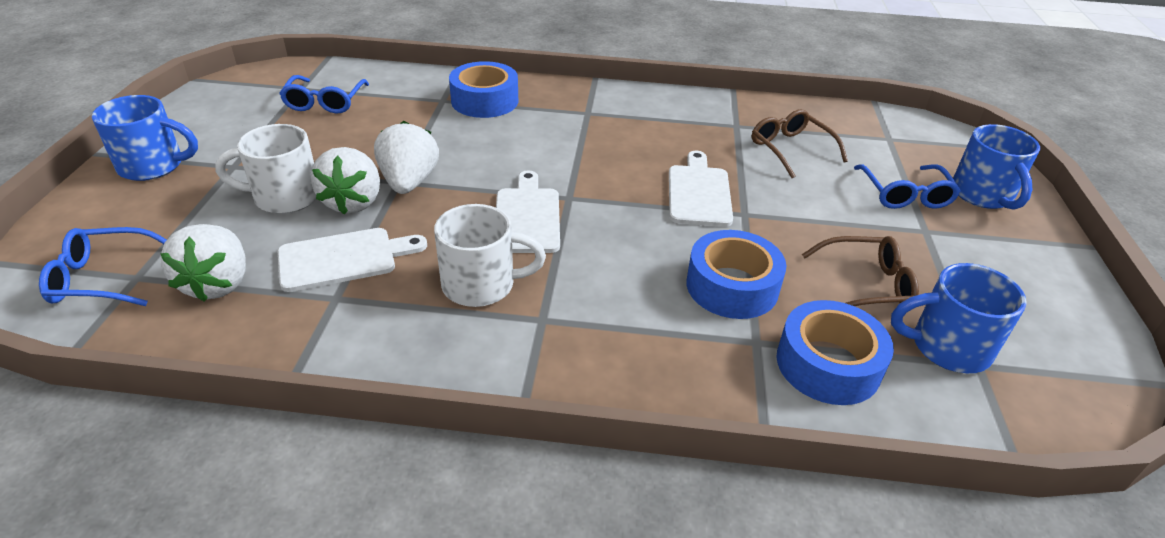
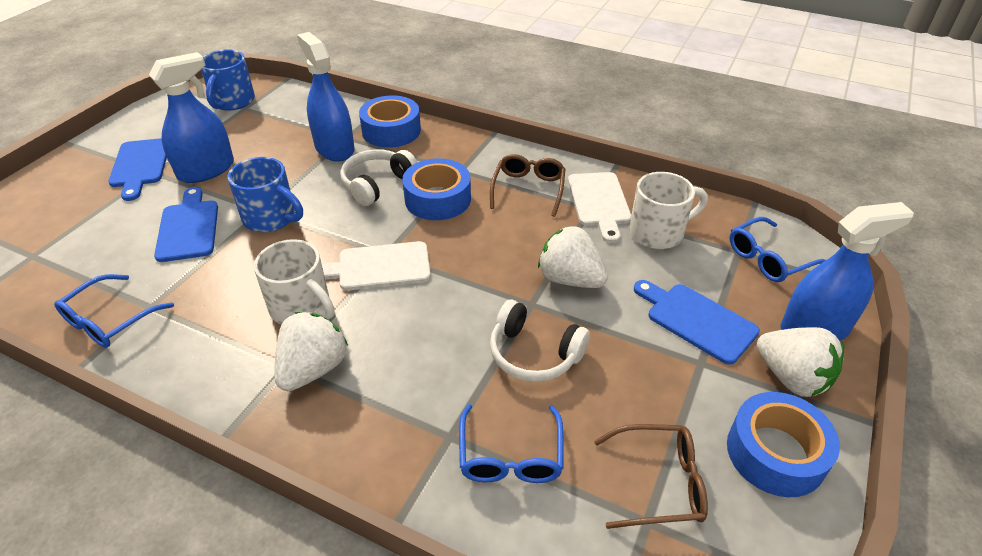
blue cutting board: 0 -> 3
blue mug: 3 -> 2
blue spray bottle: 0 -> 3
white cutting board: 3 -> 2
white headphones: 0 -> 2

